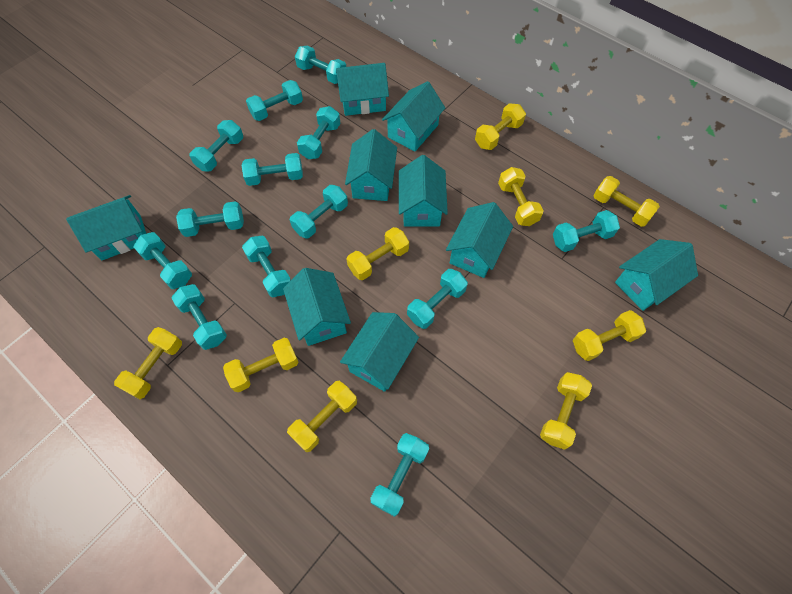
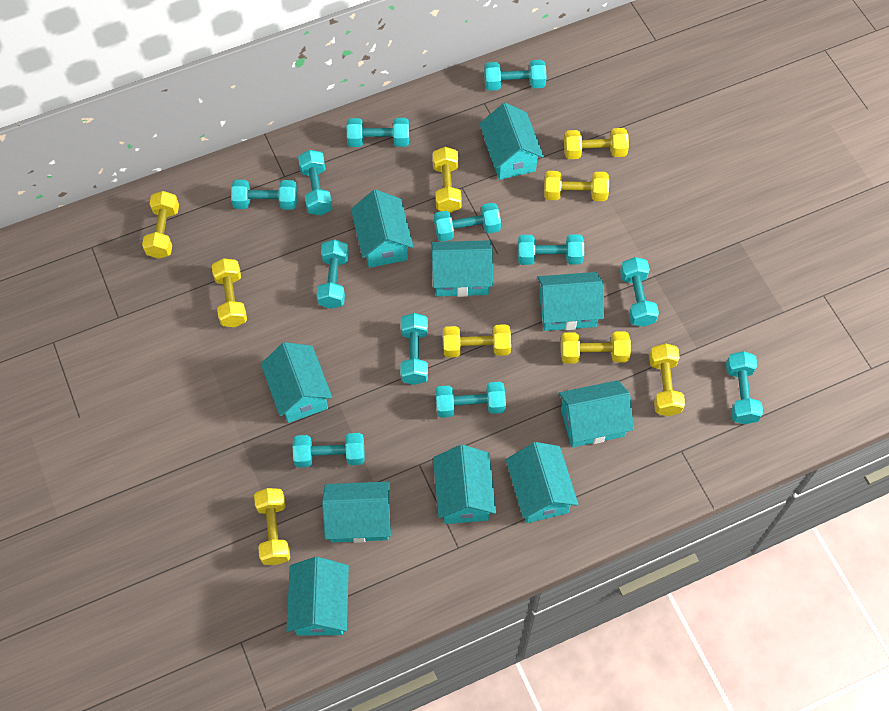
turquoise dumbbell: 13 -> 12
turquoise house: 9 -> 10

